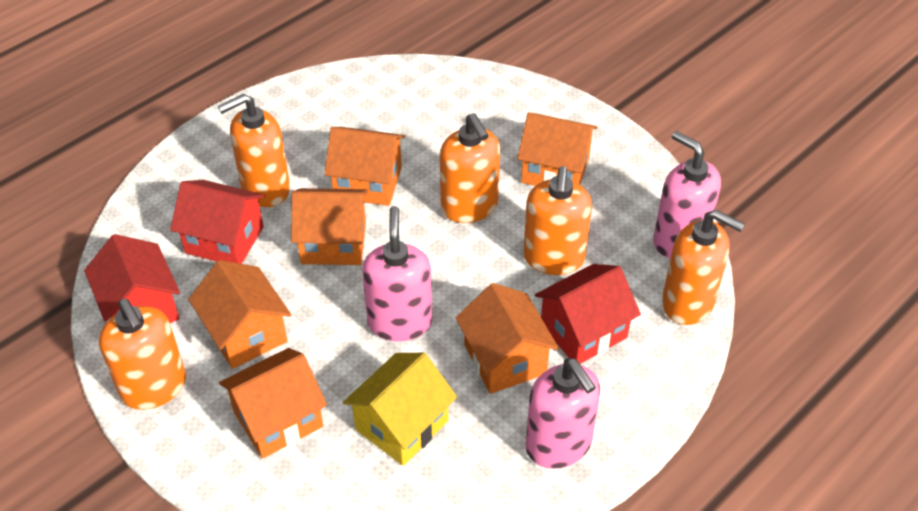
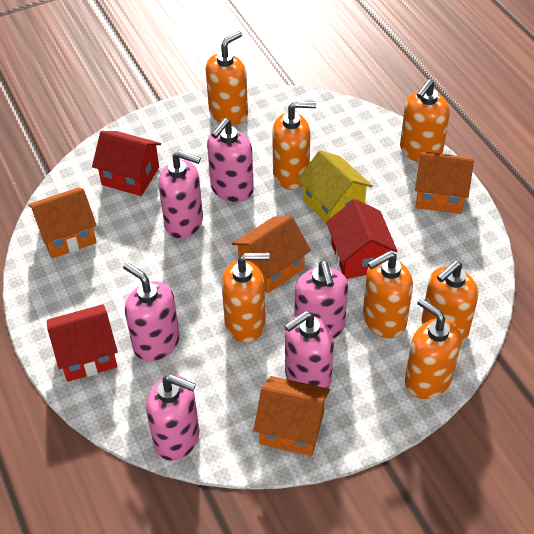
orange house: 6 -> 4
orange soap dispenser: 5 -> 7
pink soap dispenser: 3 -> 6

